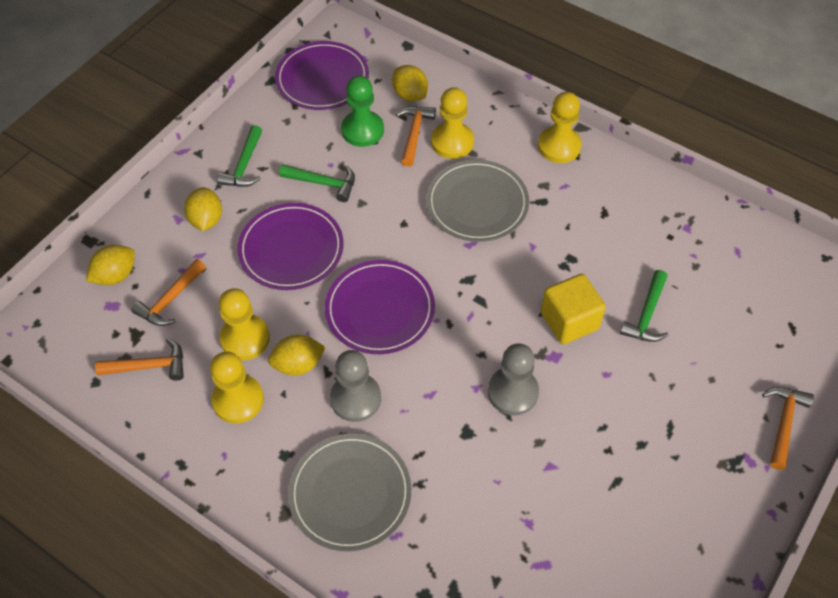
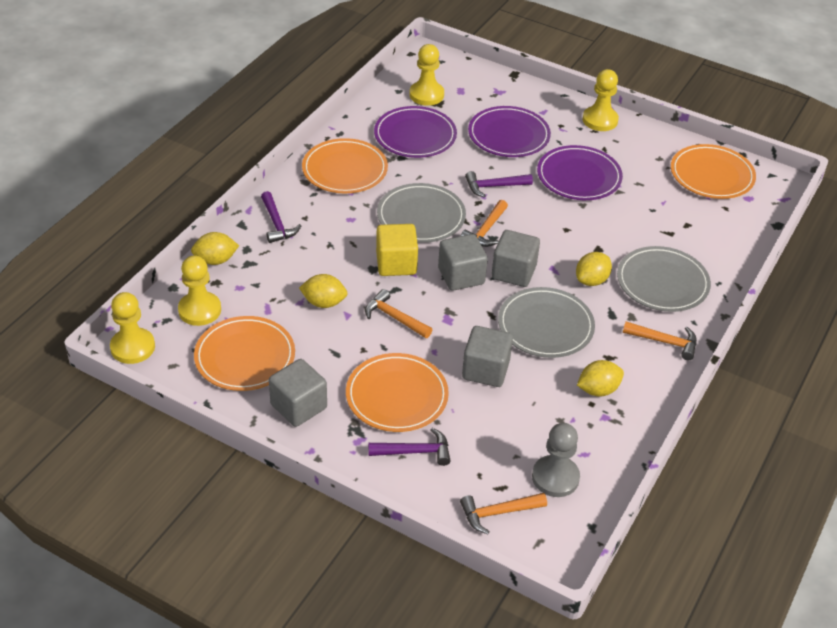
green hammer: 3 -> 0
green pawn: 1 -> 0
grey cube: 0 -> 4
grey pawn: 2 -> 1
grey plate: 2 -> 3
orange plate: 0 -> 4
purple hammer: 0 -> 3

